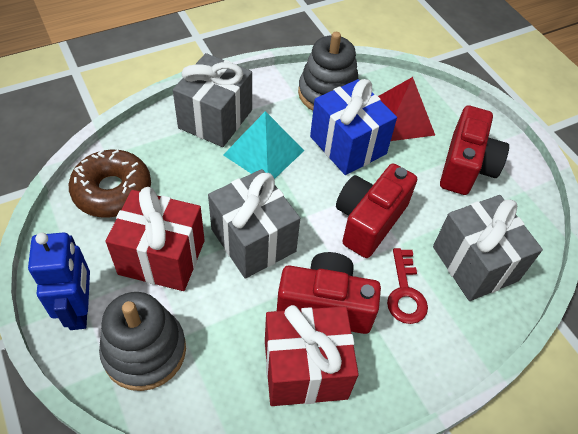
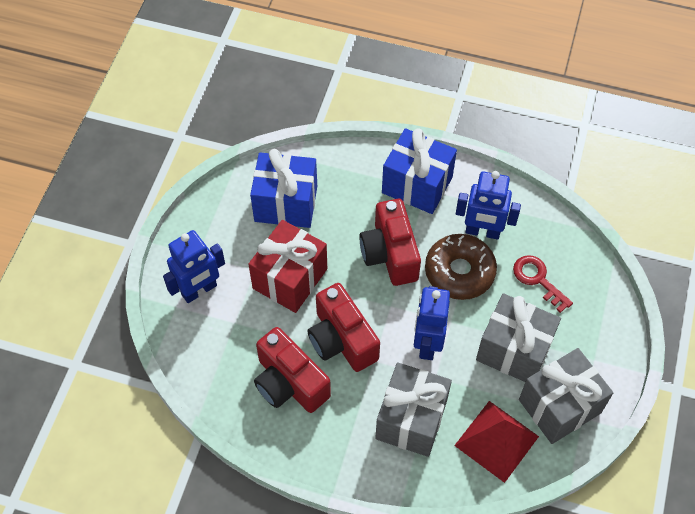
blue gift: 1 -> 2
blue robot: 1 -> 3
grey stacking toy: 2 -> 0
red gift: 2 -> 1
turquoise pyramid: 1 -> 0

